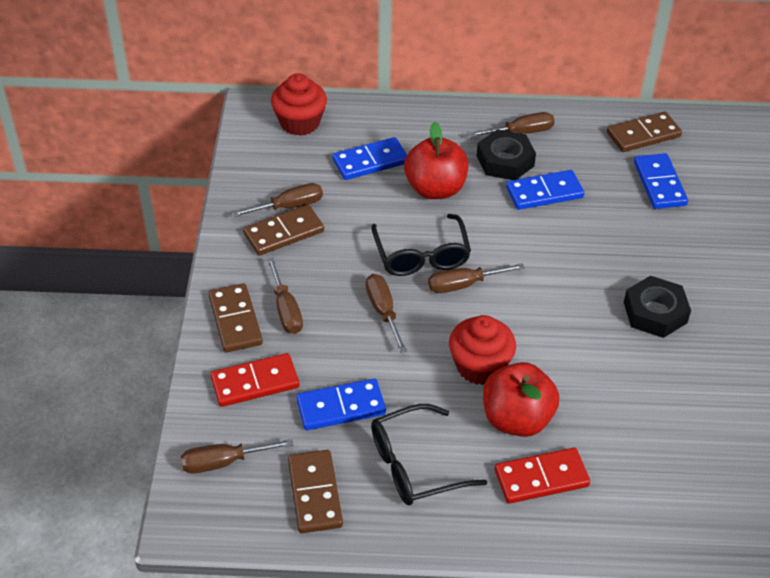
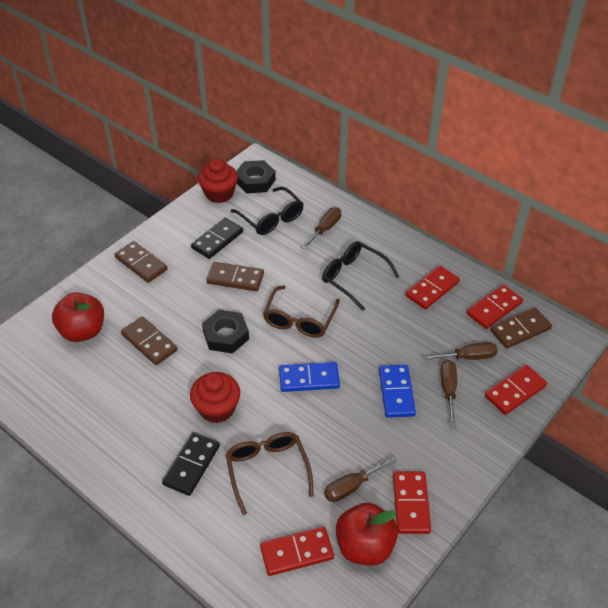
black domino: 0 -> 2
blue domino: 4 -> 2
brown glasses: 0 -> 2
brown screwdriver: 6 -> 4
red domino: 2 -> 5

